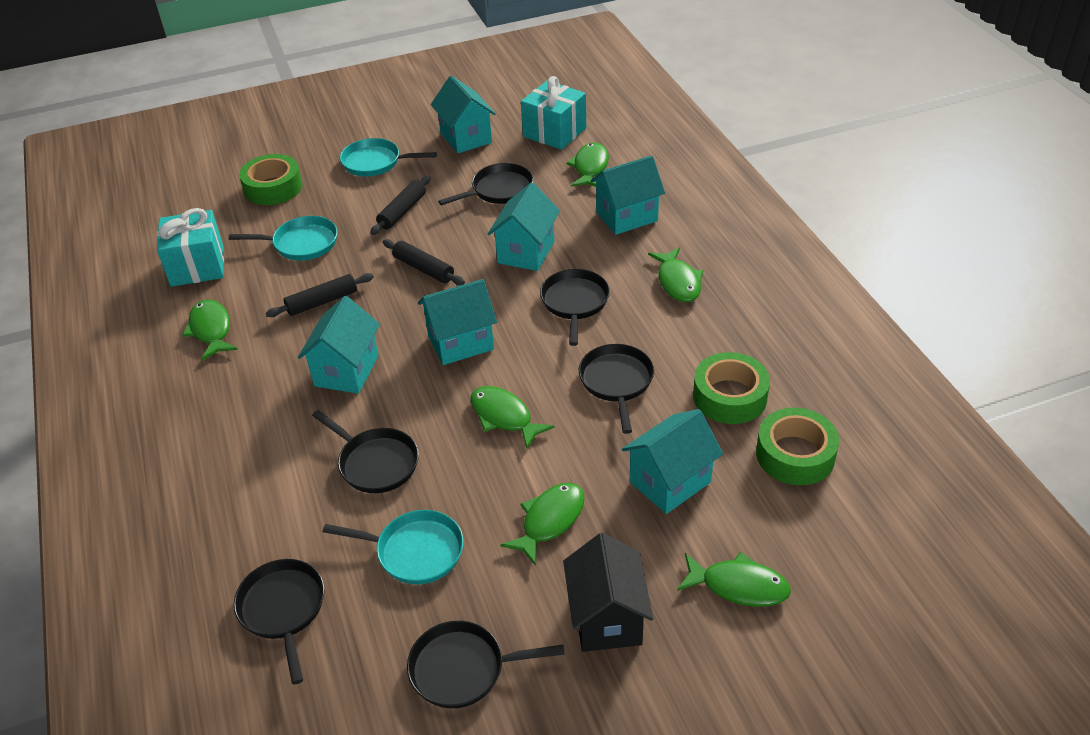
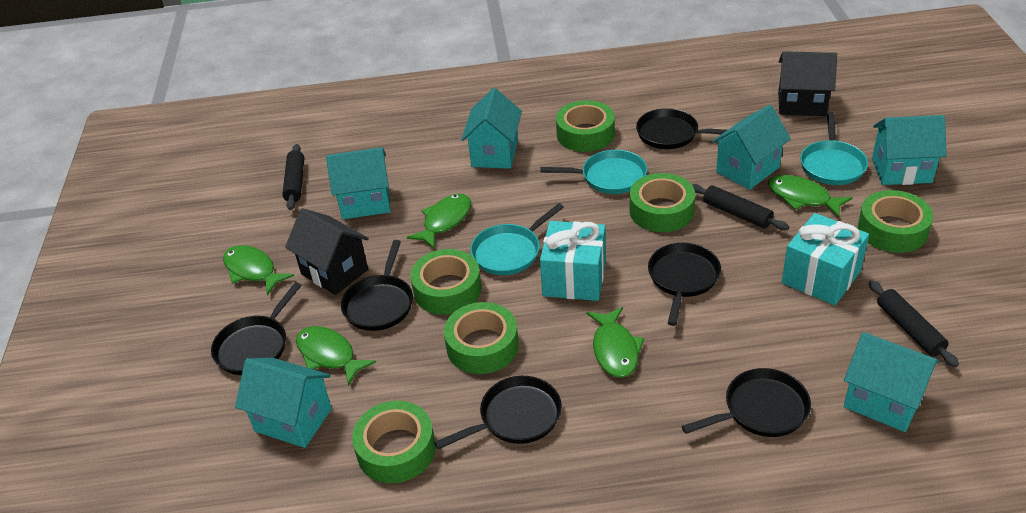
black house: 1 -> 2
green fish: 6 -> 5
green tape: 3 -> 6

